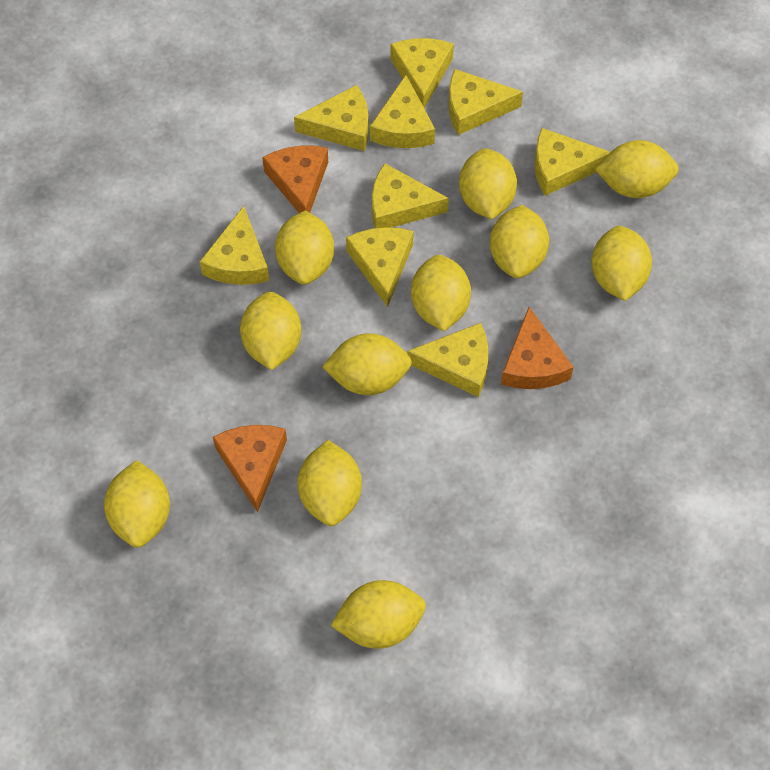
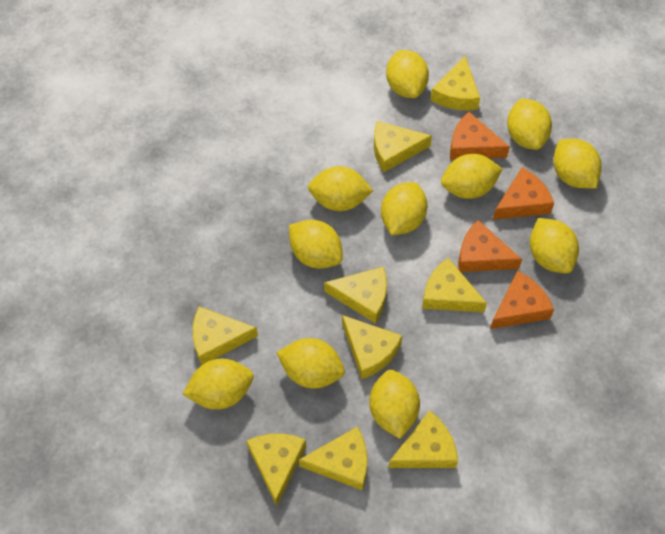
orange cheese: 3 -> 4

